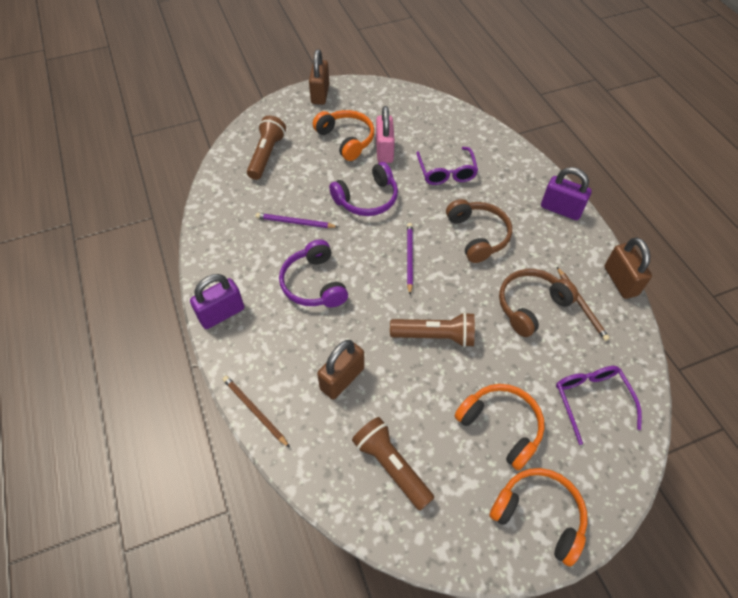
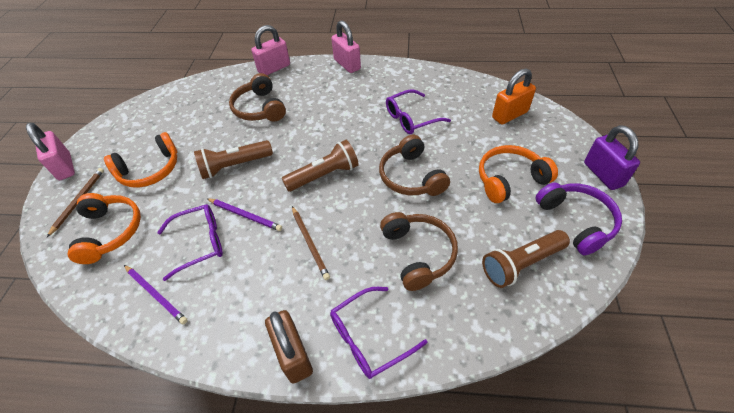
brown headphones: 2 -> 3
brown padlock: 3 -> 1
orange padlock: 0 -> 1
pink padlock: 1 -> 3
purple glasses: 2 -> 3
purple headphones: 2 -> 1
purple padlock: 2 -> 1

